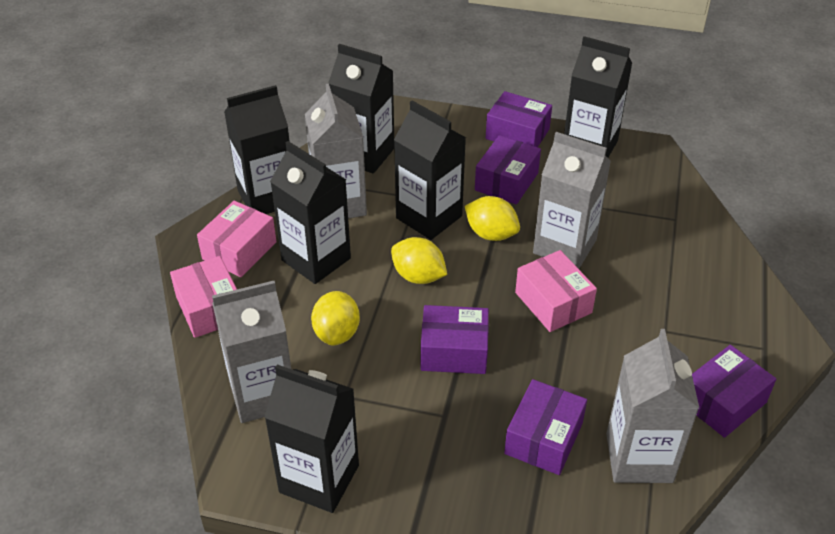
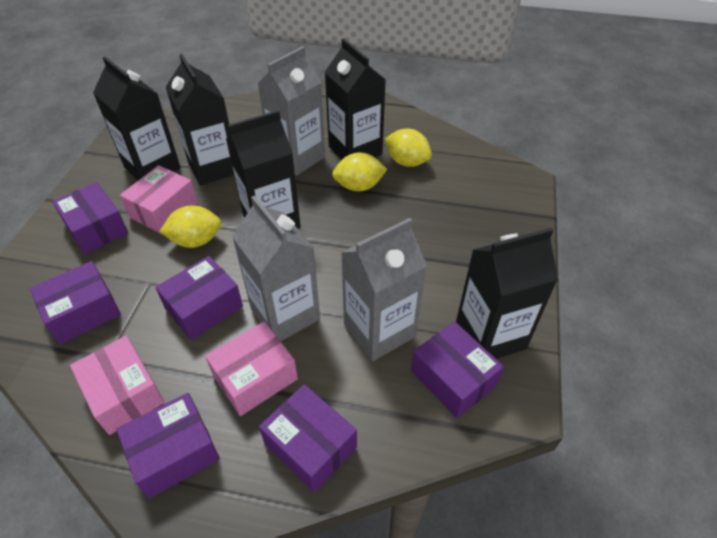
black carton: 6 -> 5
grey carton: 4 -> 3
purple box: 5 -> 6

